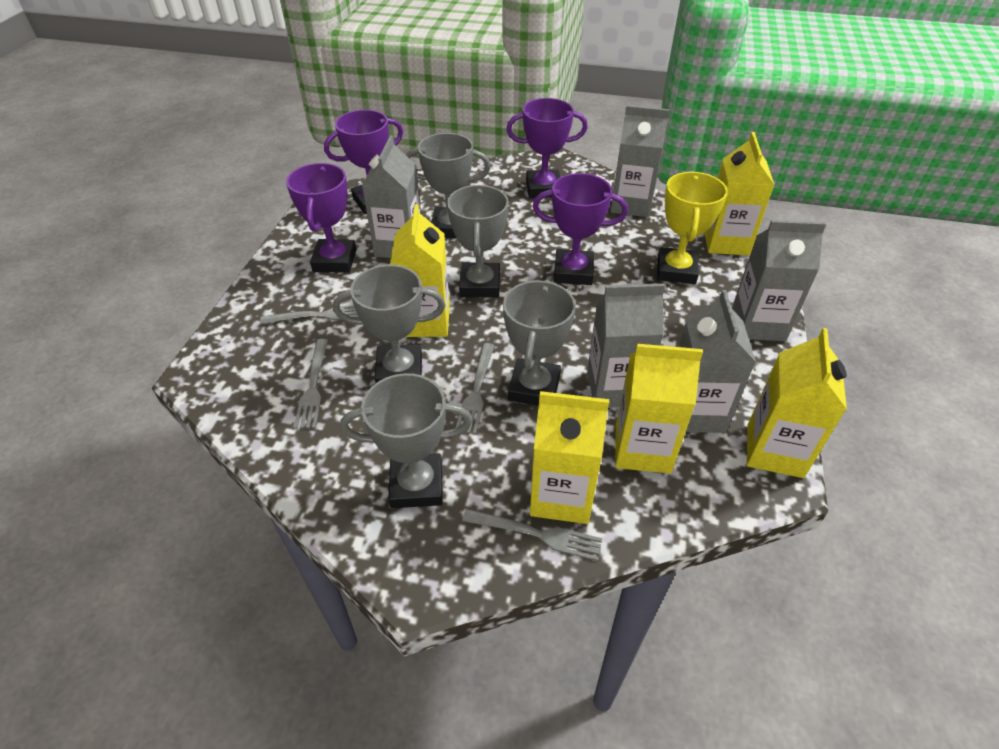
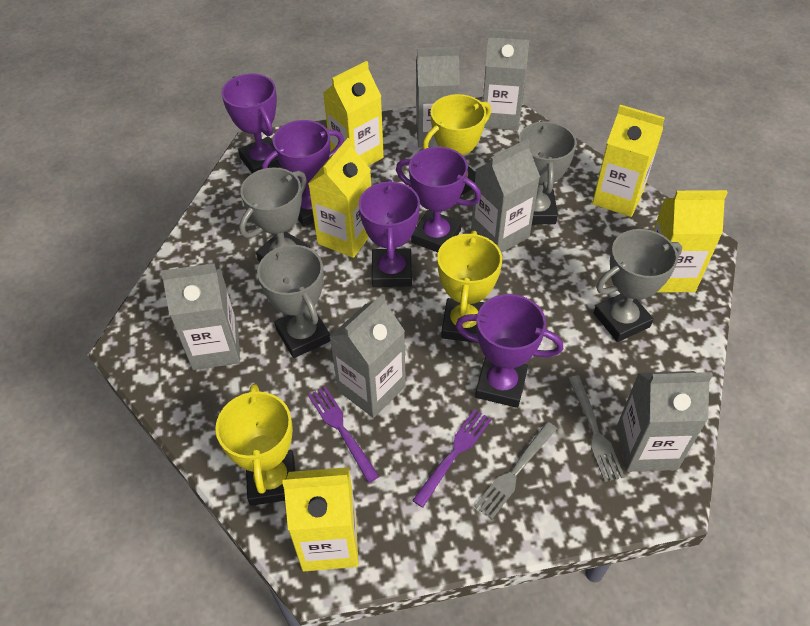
grey carton: 5 -> 6
grey fork: 4 -> 2
grey trophy: 5 -> 4
purple fork: 0 -> 2
purple trophy: 4 -> 5
yellow trophy: 1 -> 3

